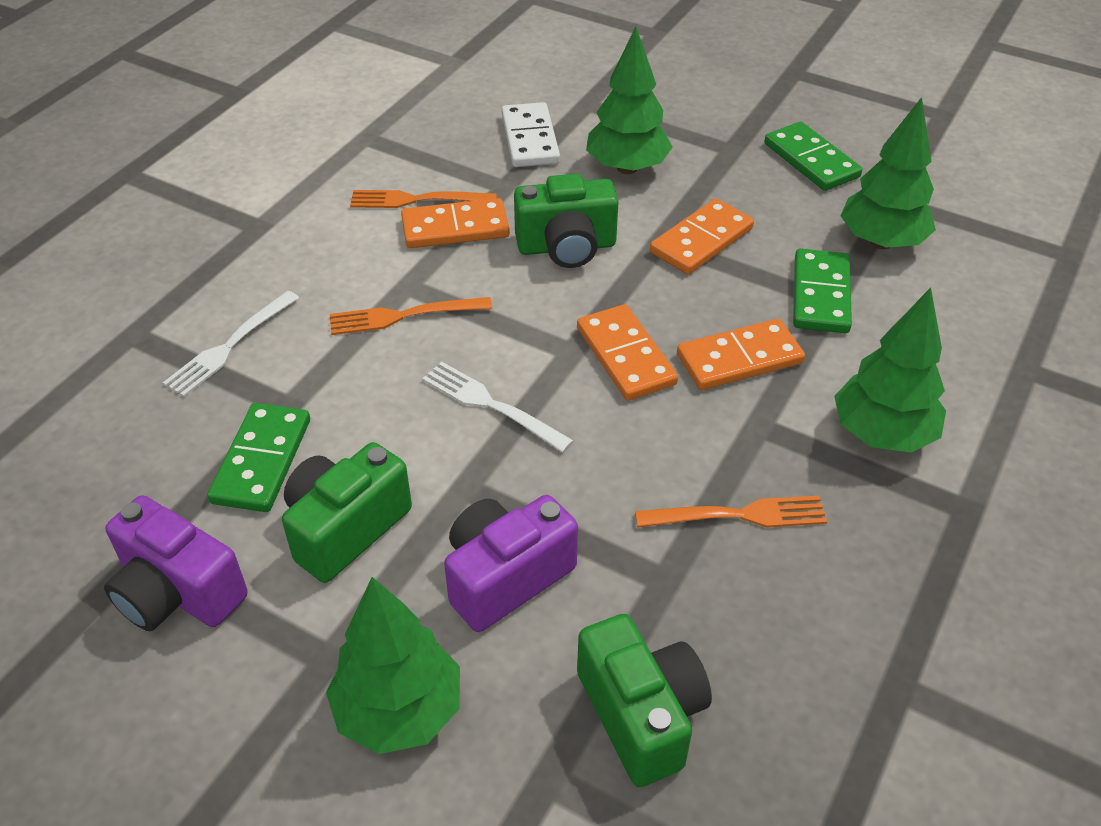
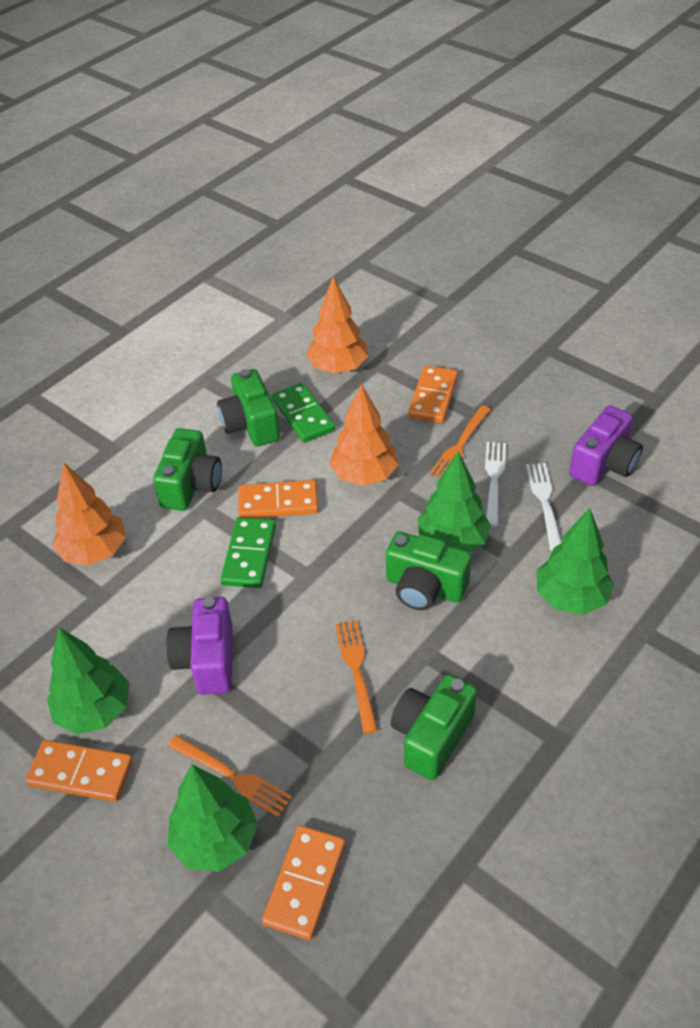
green camera: 3 -> 4
green domino: 3 -> 2
orange tree: 0 -> 3
white domino: 1 -> 0

